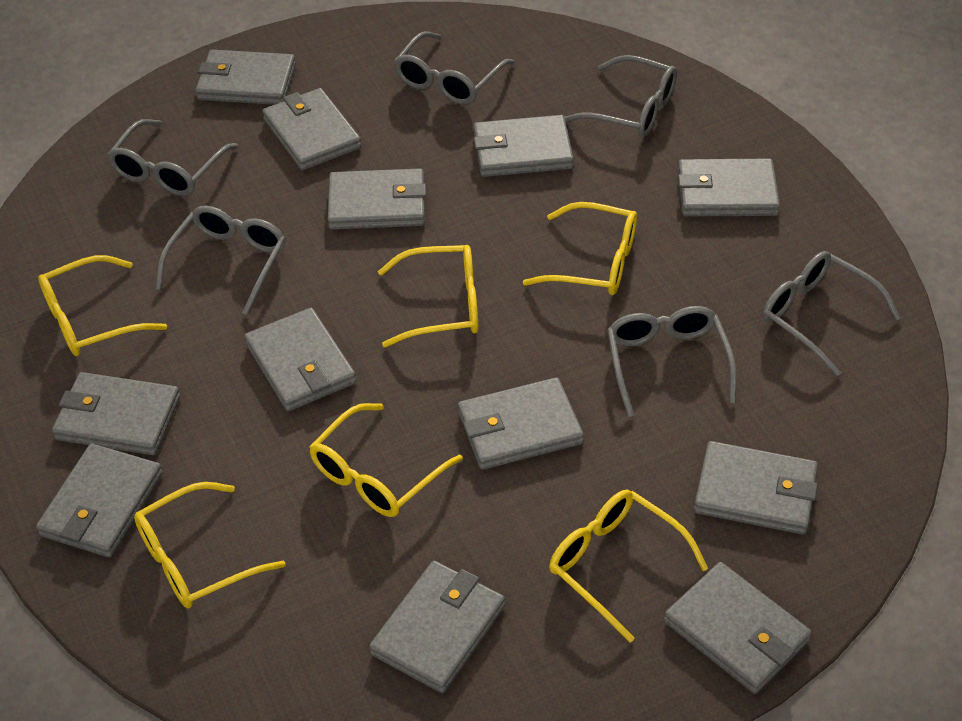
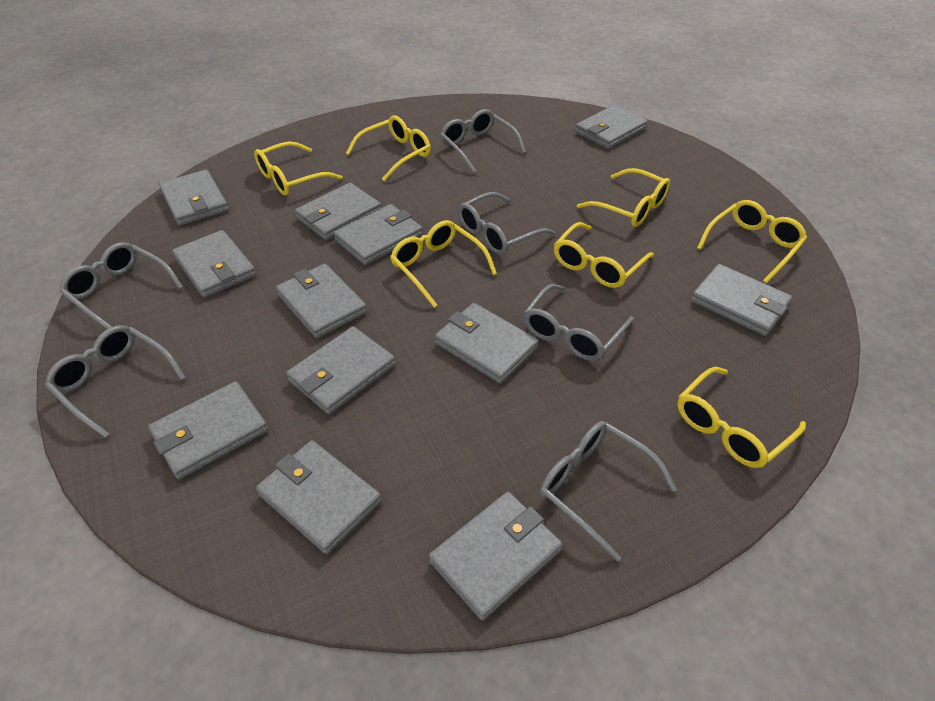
yellow glasses: 6 -> 7

